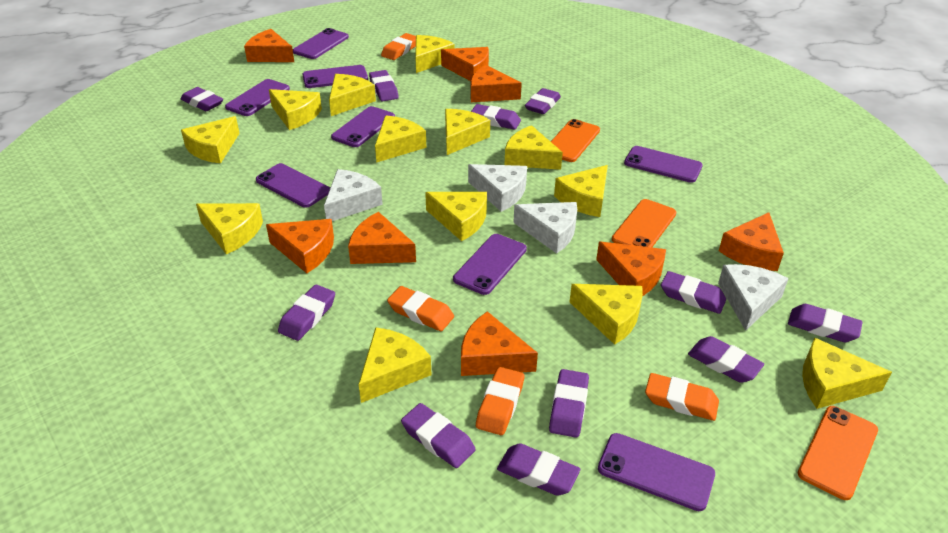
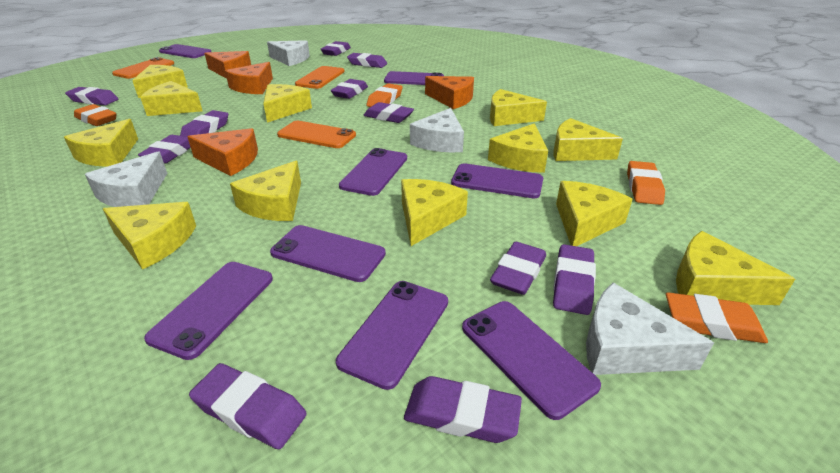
orange cheese: 8 -> 4
yellow cheese: 13 -> 12

